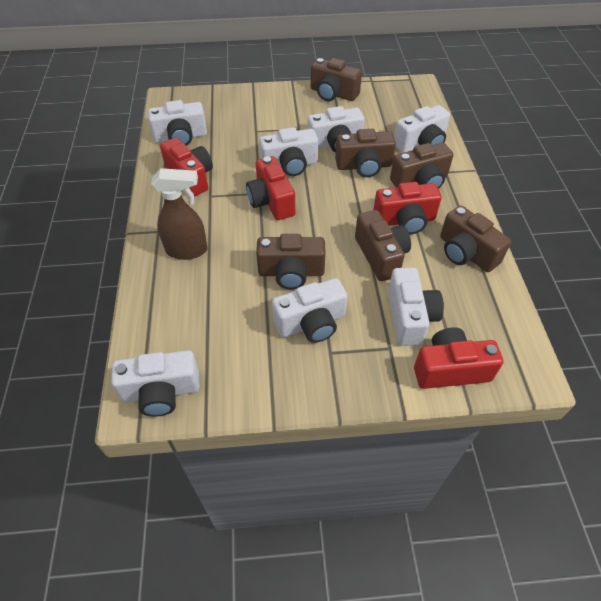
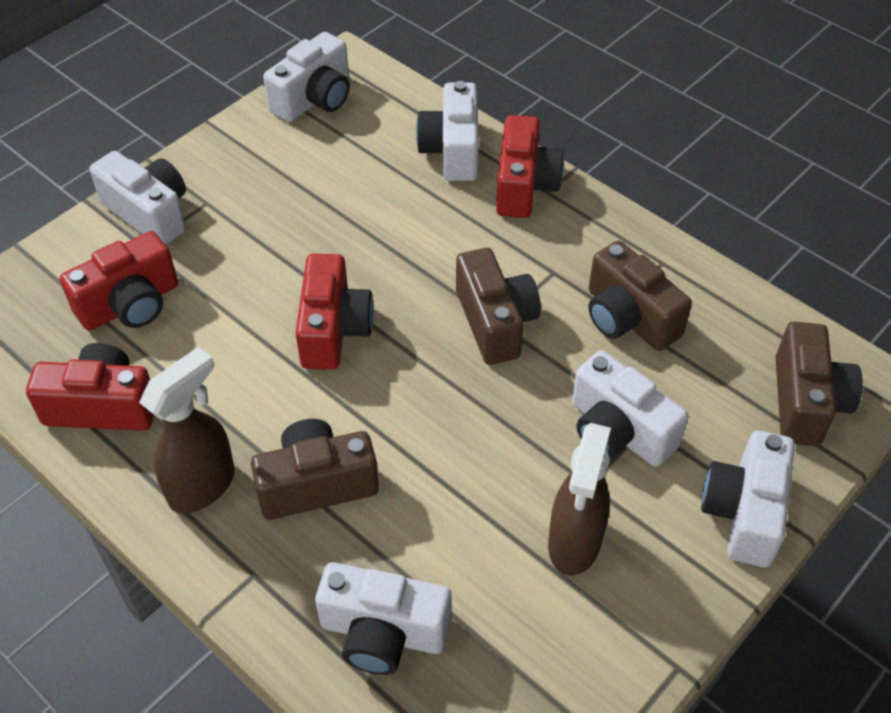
brown camera: 6 -> 4
brown spray bottle: 1 -> 2
white camera: 7 -> 6

